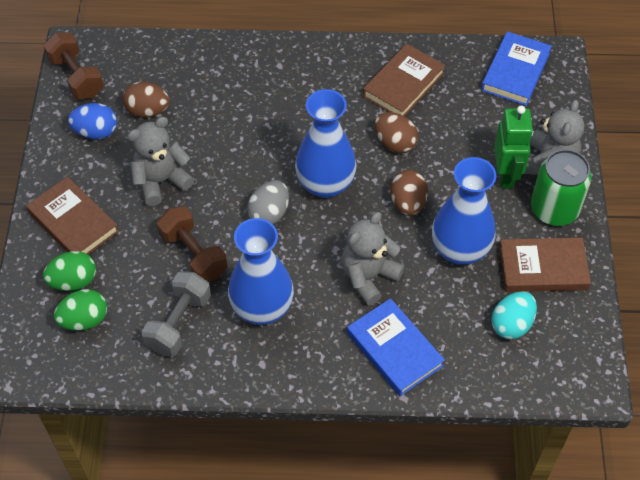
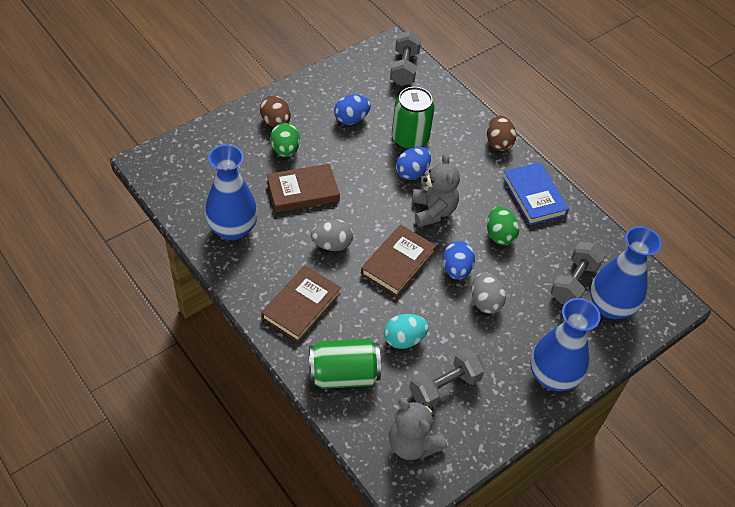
blue book: 2 -> 1
blue egg: 1 -> 3
brown dumbbell: 2 -> 0
brown egg: 3 -> 2
green can: 1 -> 2
green robot: 1 -> 0
grey dumbbell: 1 -> 3
grey egg: 1 -> 2
grey teddy bear: 3 -> 2

